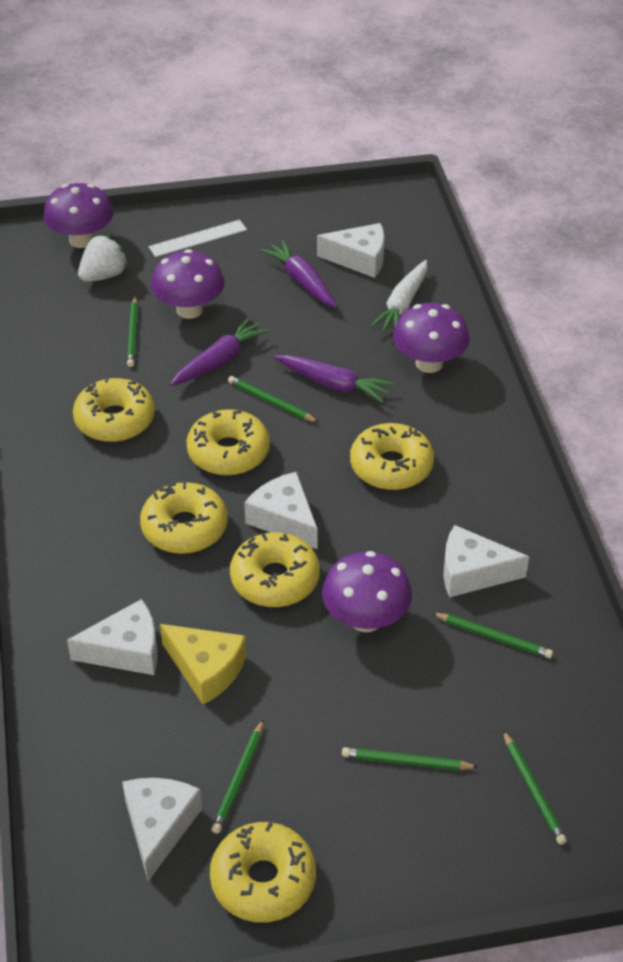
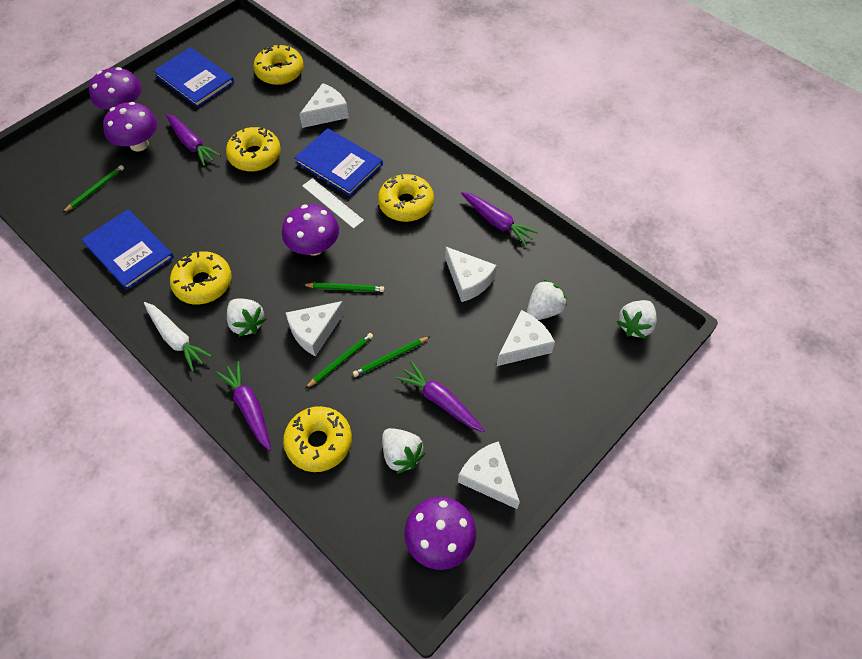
blue book: 0 -> 3
green pencil: 6 -> 4
purple carrot: 3 -> 4
white strawberry: 1 -> 4
yellow cheese: 1 -> 0
yellow donut: 6 -> 5

